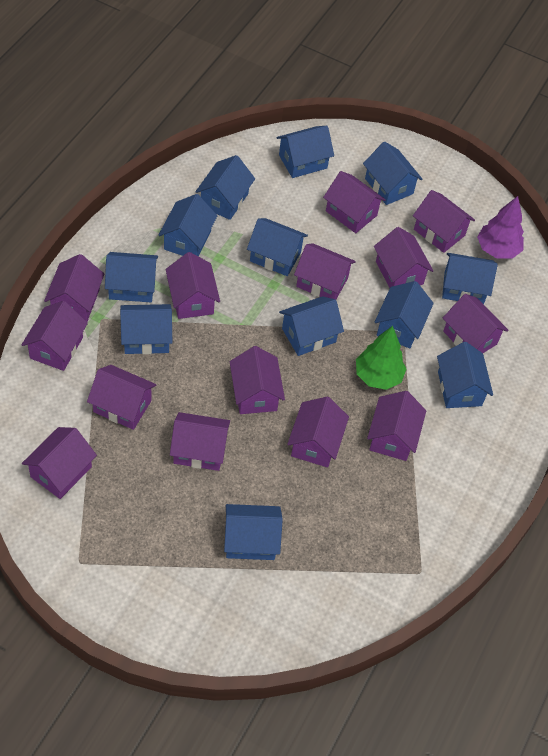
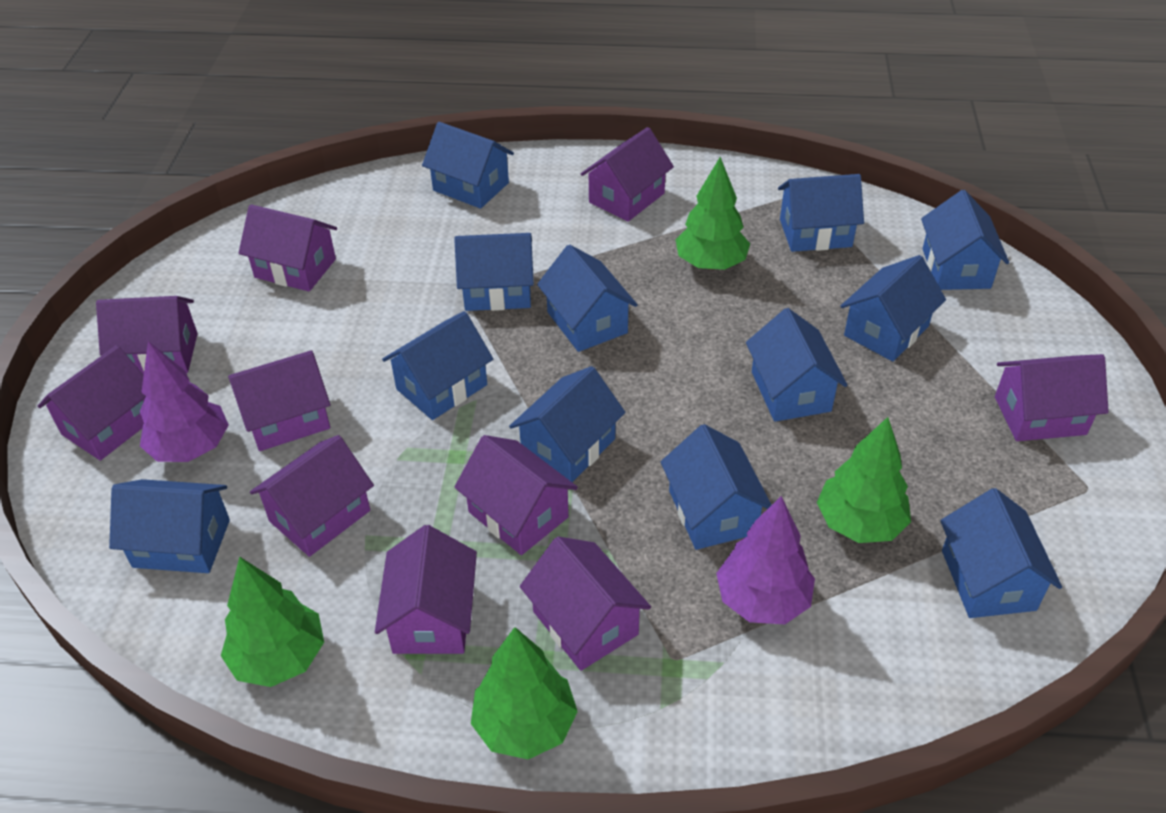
green tree: 1 -> 4
purple house: 14 -> 10
purple tree: 1 -> 2

